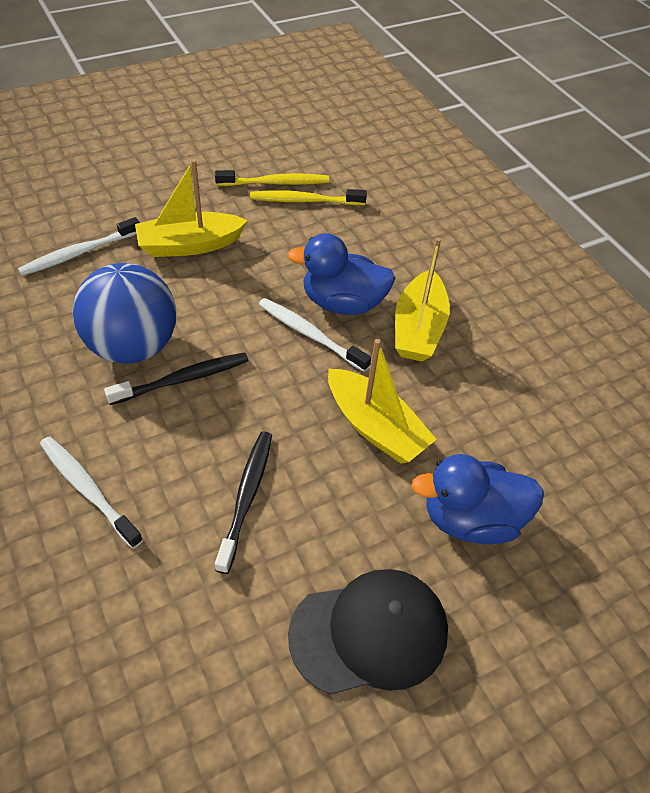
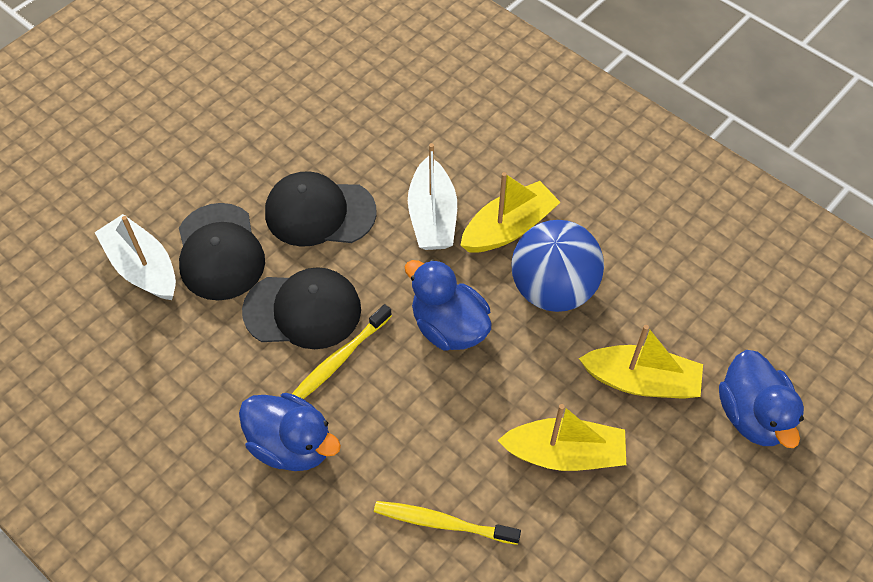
black cap: 1 -> 3
black toothbrush: 2 -> 0
blue duck: 2 -> 3
white boat: 0 -> 2
white toothbrush: 3 -> 0

